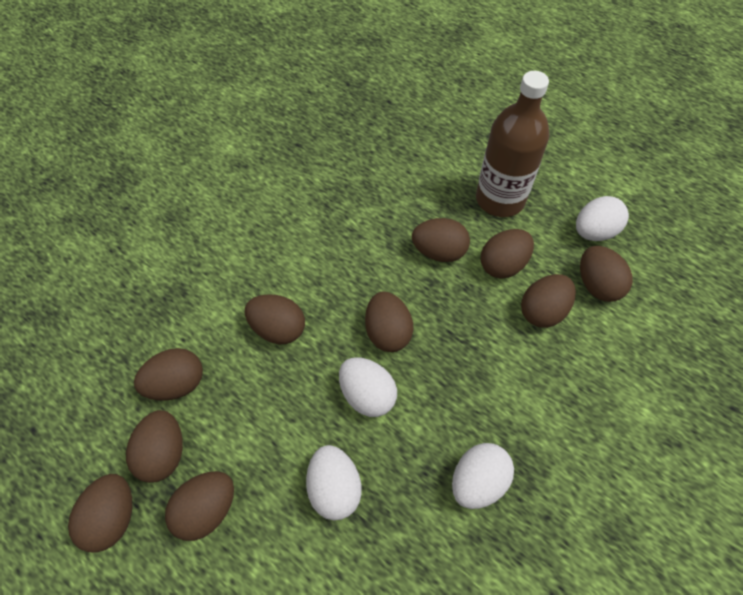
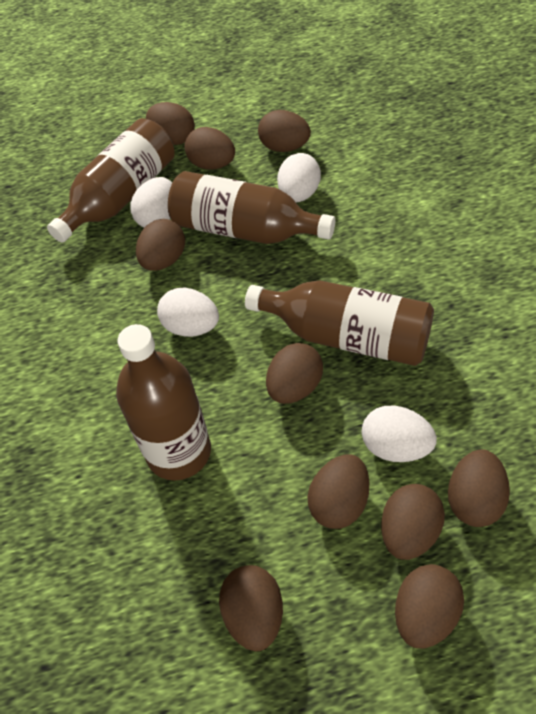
brown bottle: 1 -> 4

